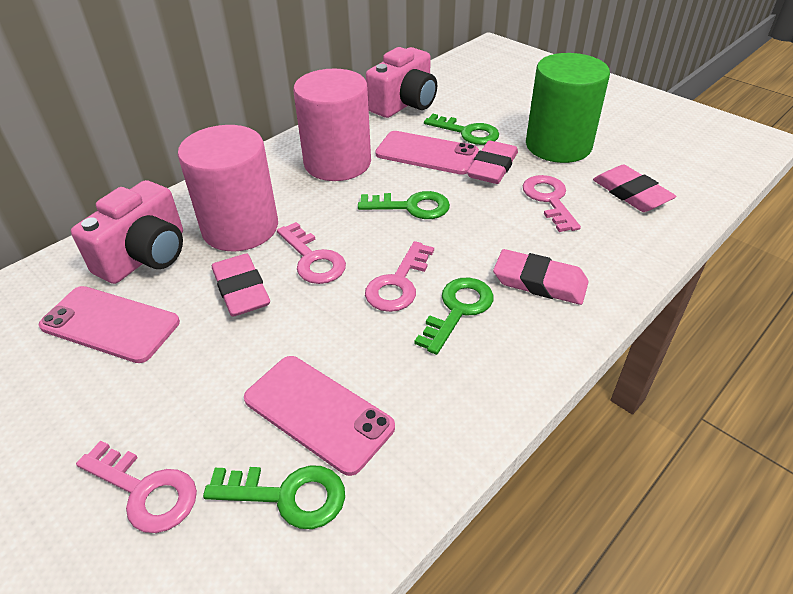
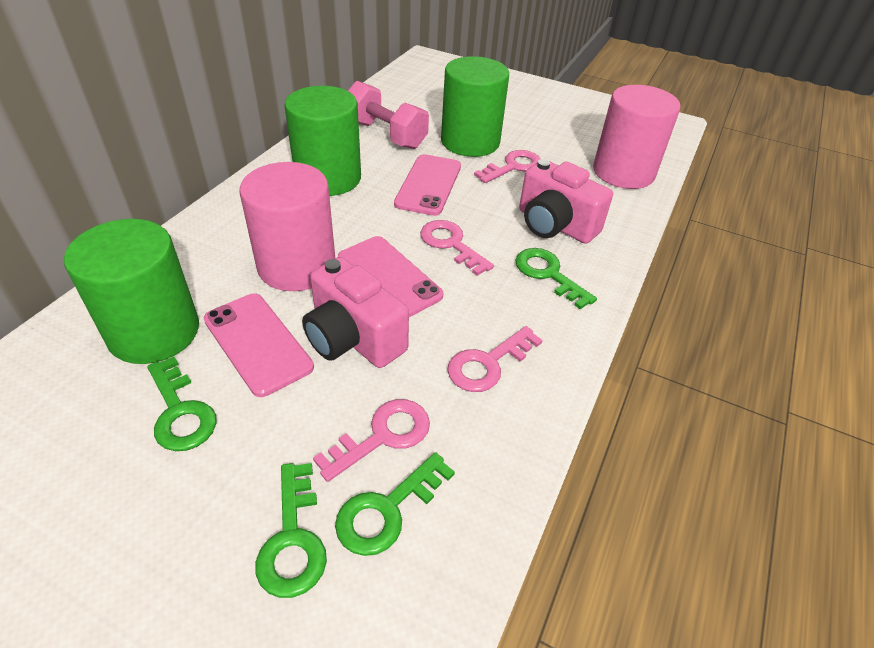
green cylinder: 1 -> 3
pink dumbbell: 0 -> 1
pink eraser: 4 -> 0

